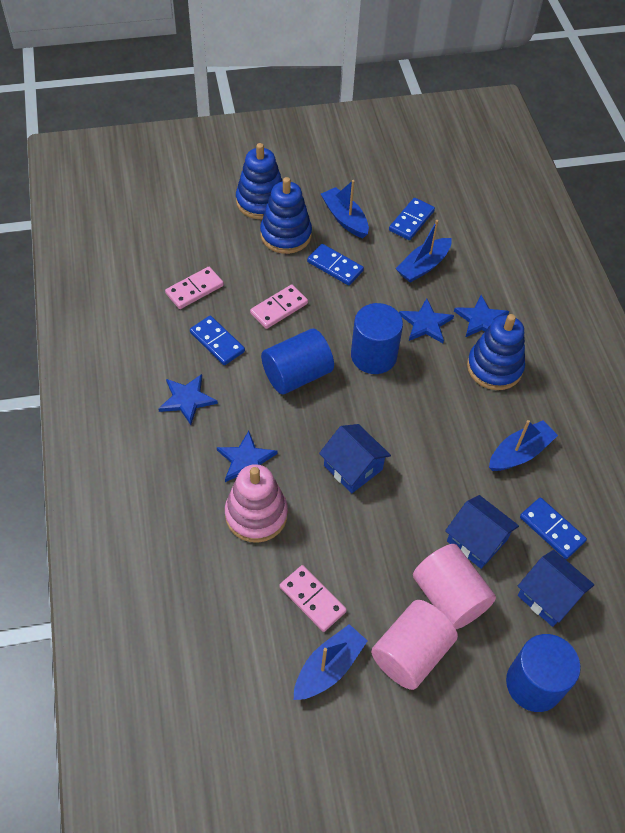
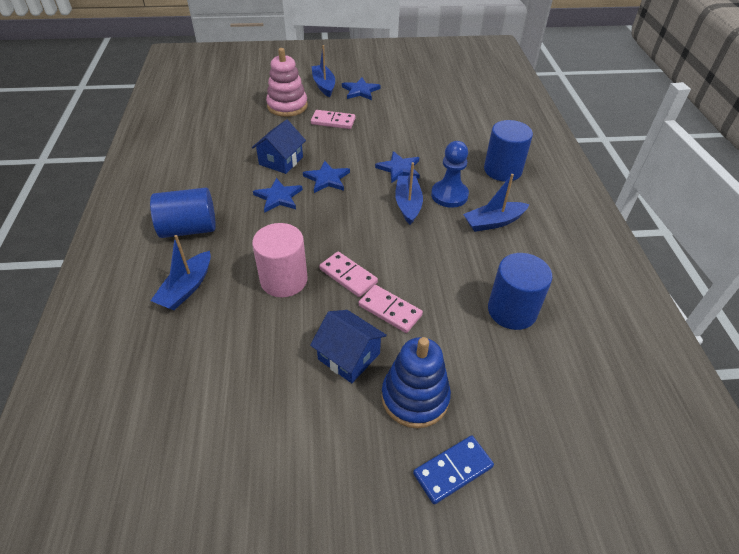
blue domino: 4 -> 1
blue house: 3 -> 2
blue pawn: 0 -> 1
blue stacking toy: 3 -> 1
pink cylinder: 2 -> 1

